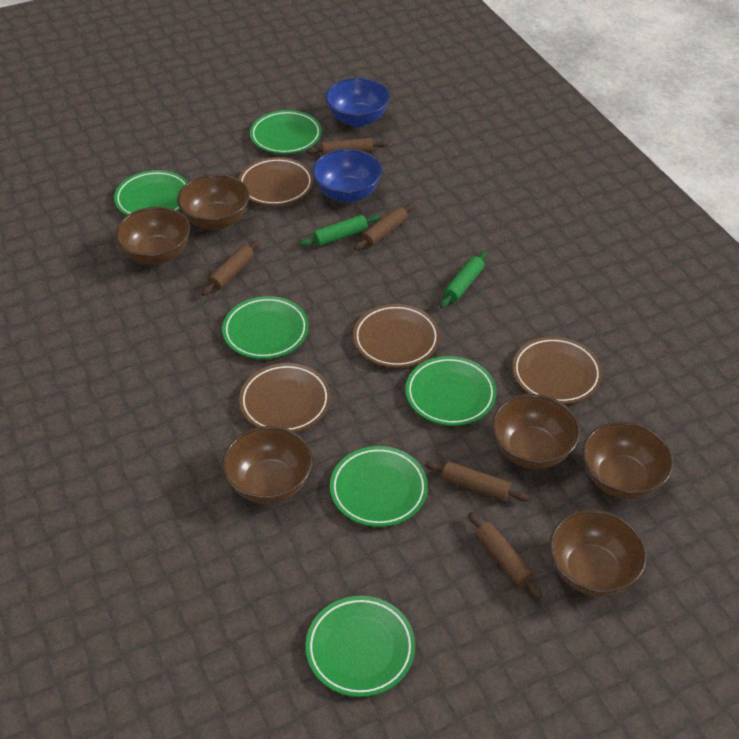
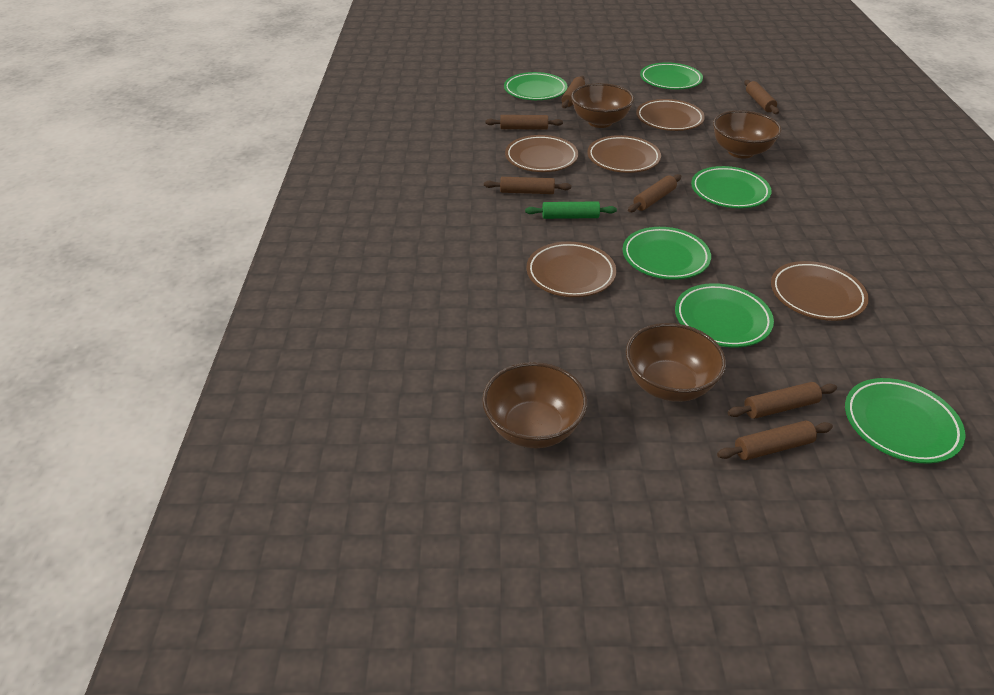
blue bowl: 2 -> 0
brown bowl: 6 -> 4
brown plate: 4 -> 5
brown rolling pin: 5 -> 7
green rolling pin: 2 -> 1

